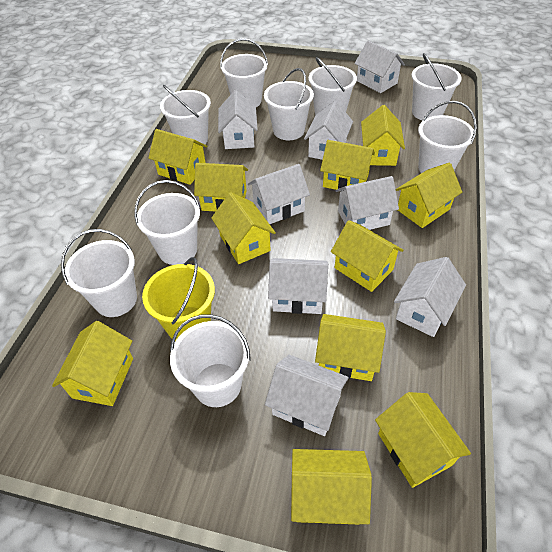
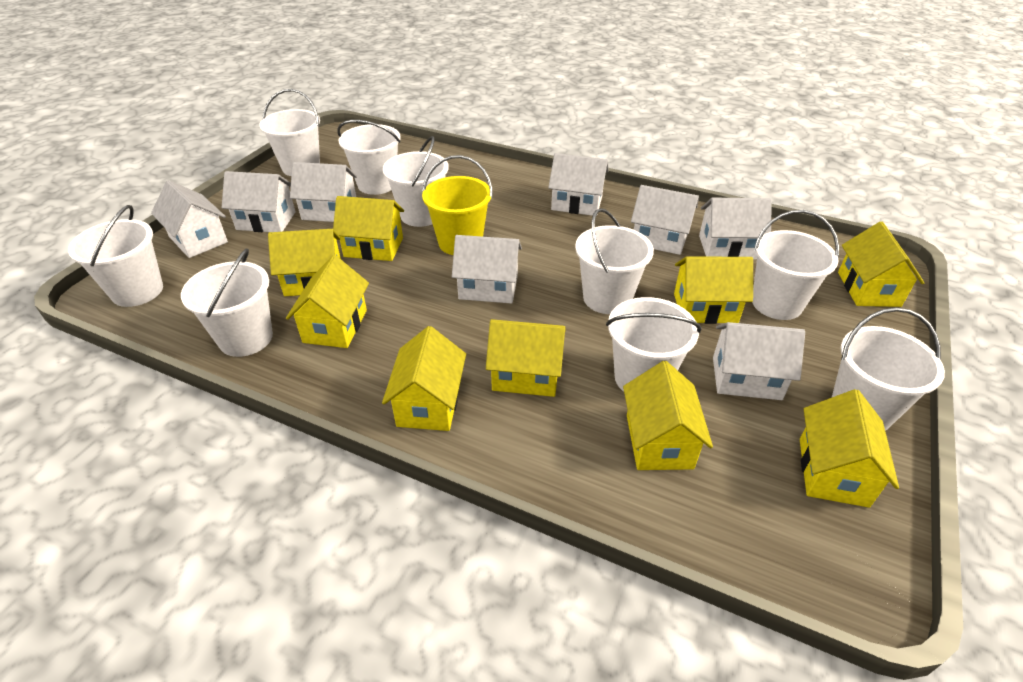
yellow house: 11 -> 9

